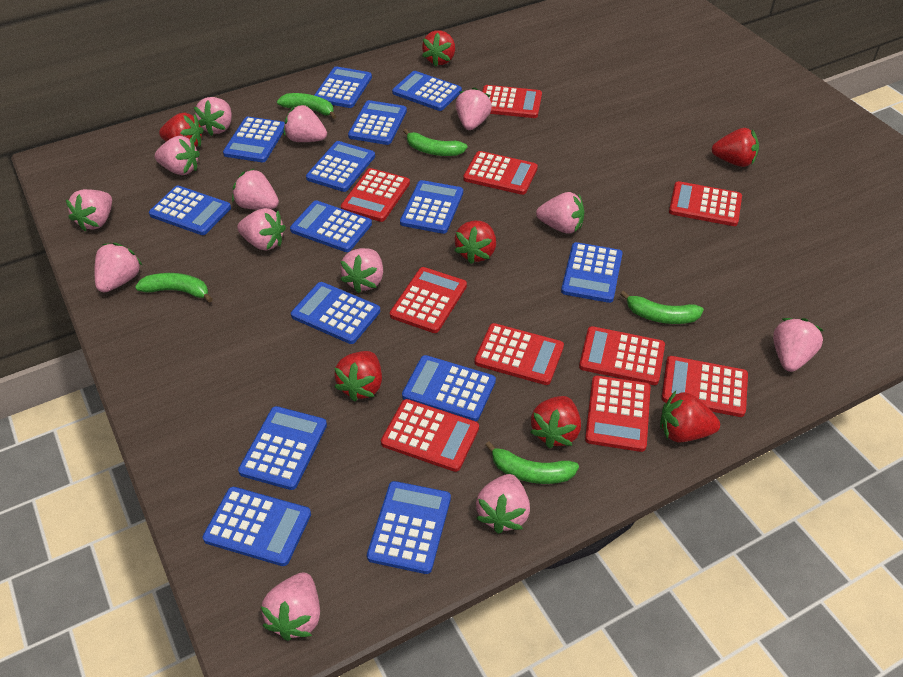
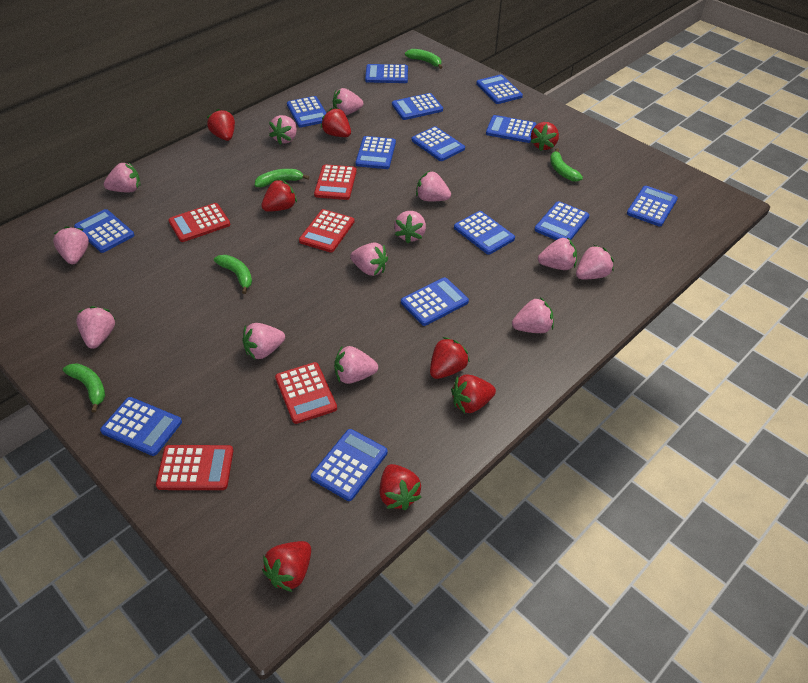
red calculator: 10 -> 5
red strawberry: 7 -> 8

